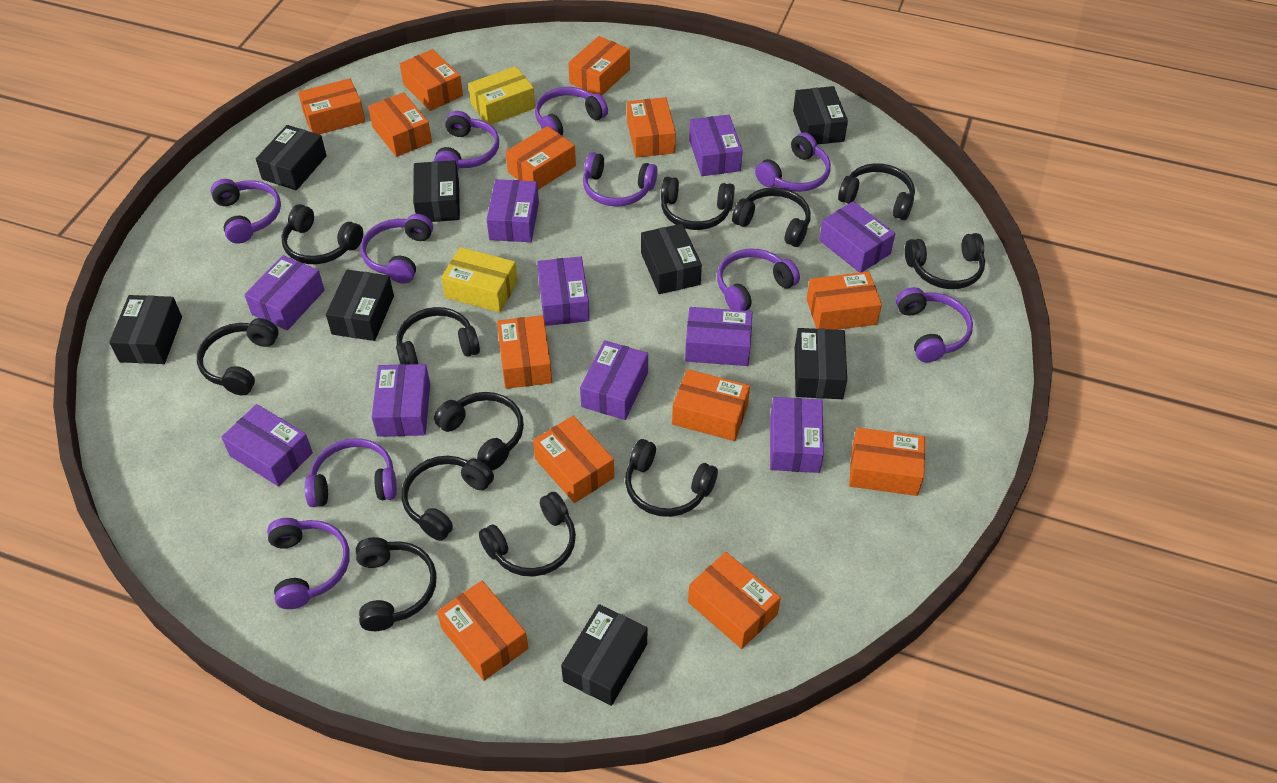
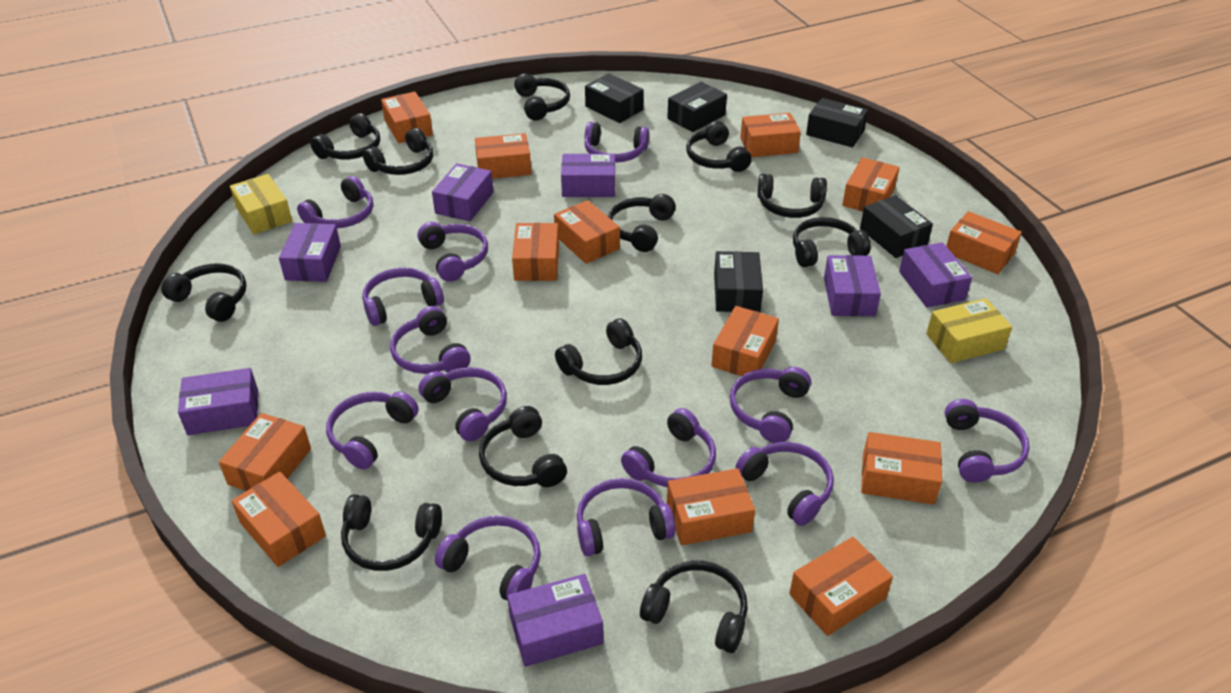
black box: 8 -> 5
purple box: 10 -> 7
purple headphones: 10 -> 13

